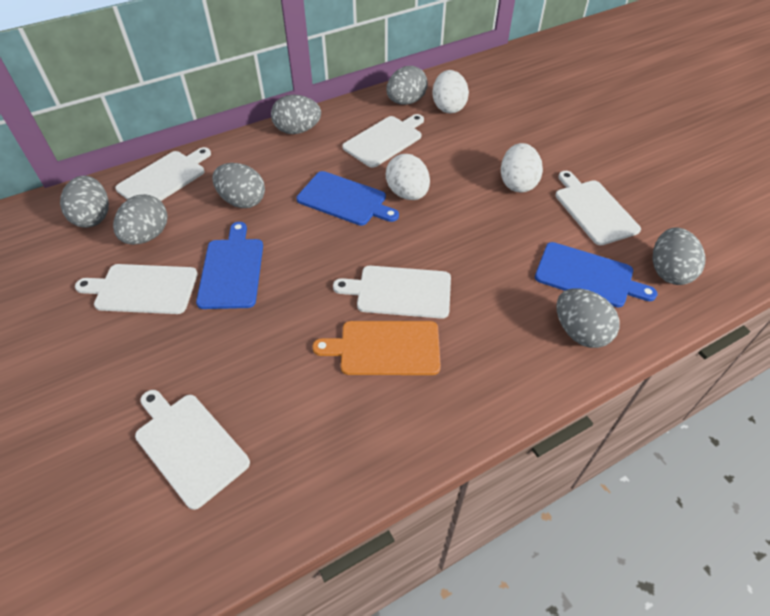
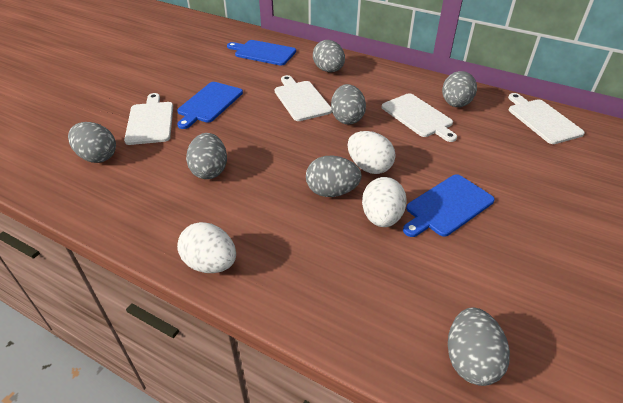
orange cutting board: 1 -> 0
white cutting board: 6 -> 4

